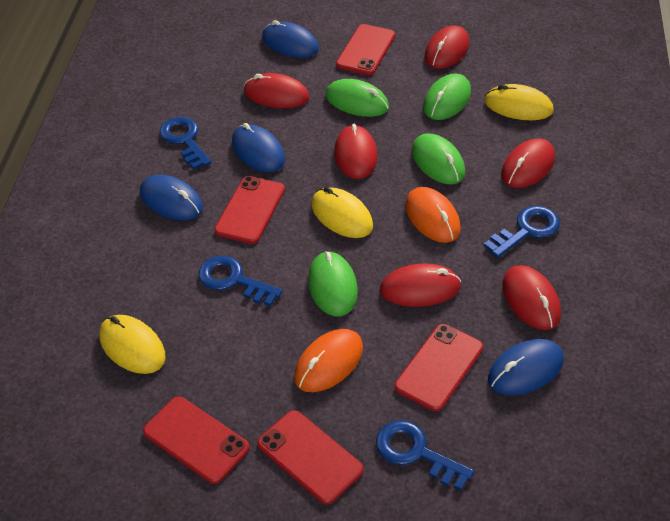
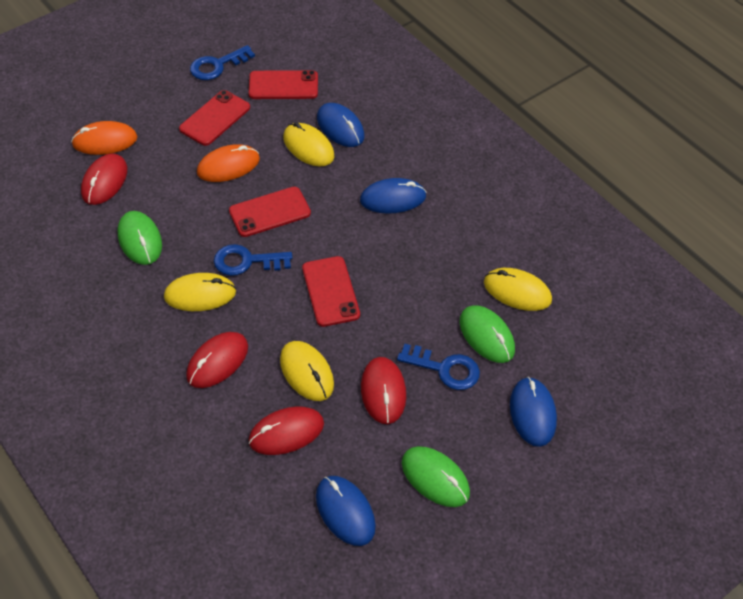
blue key: 4 -> 3
green mouse: 4 -> 3
red mouse: 6 -> 4
red phone: 5 -> 4
yellow mouse: 3 -> 4

